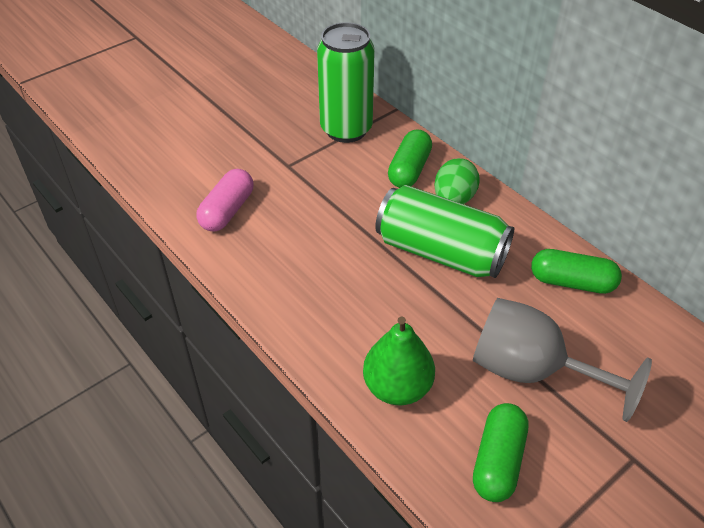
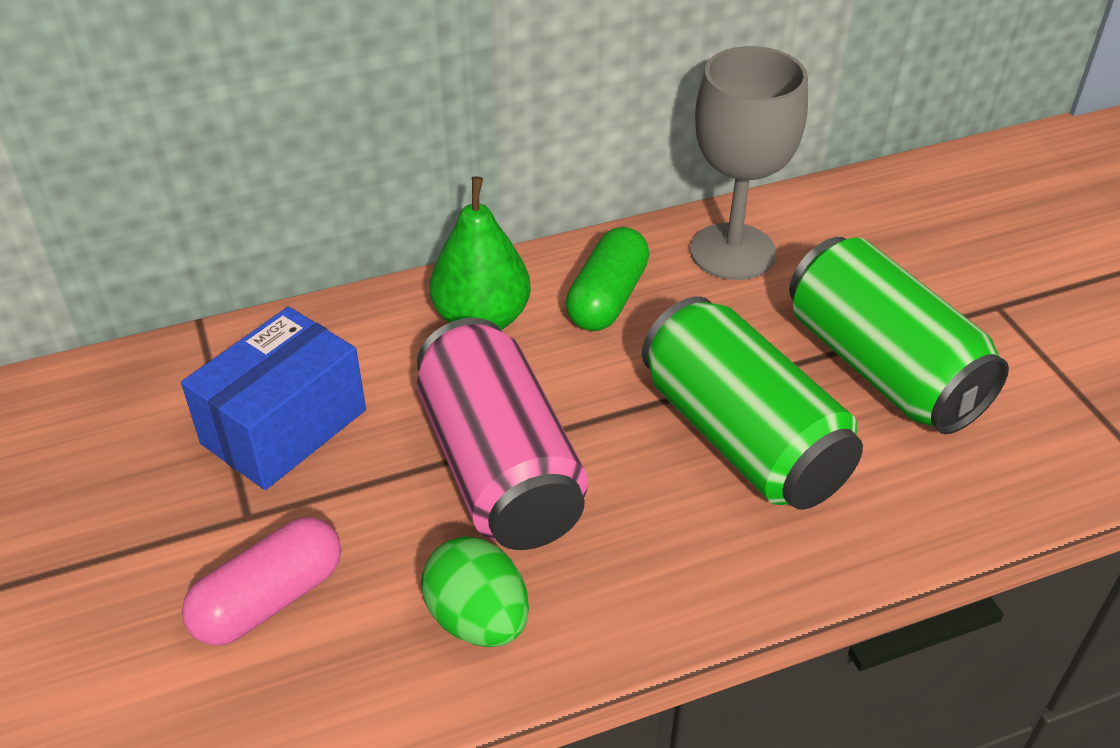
blue box: 0 -> 1
green capsule: 3 -> 1
pink can: 0 -> 1

